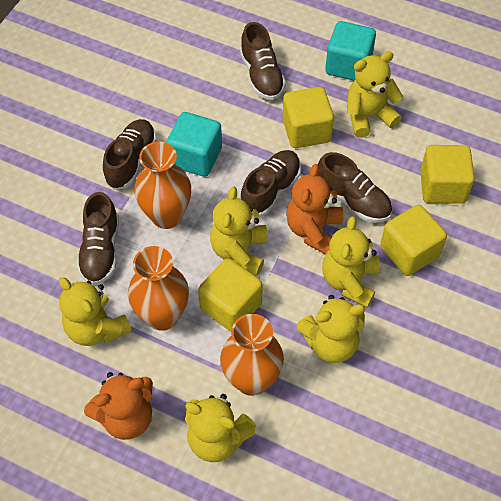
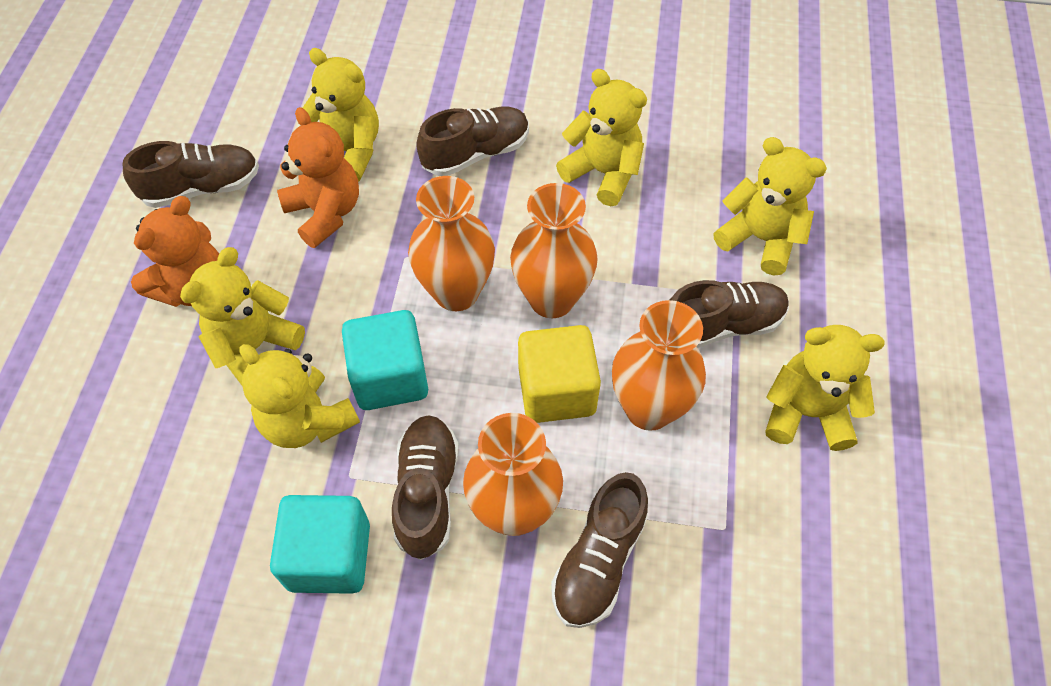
orange vase: 3 -> 4
yellow cube: 4 -> 1

